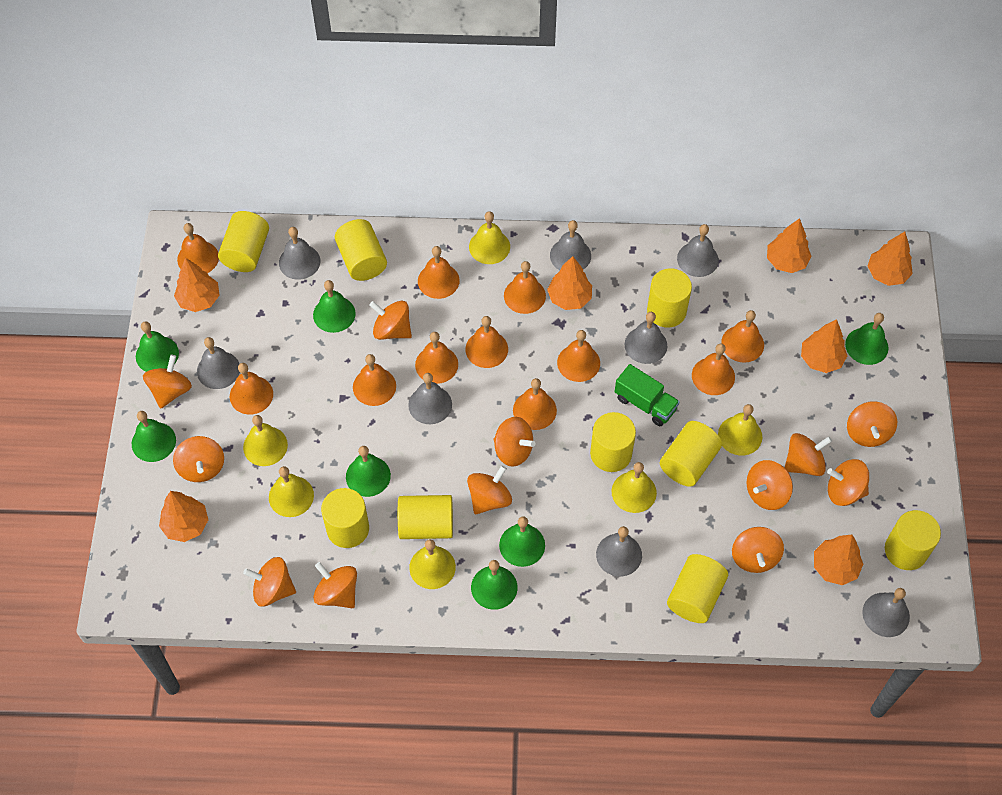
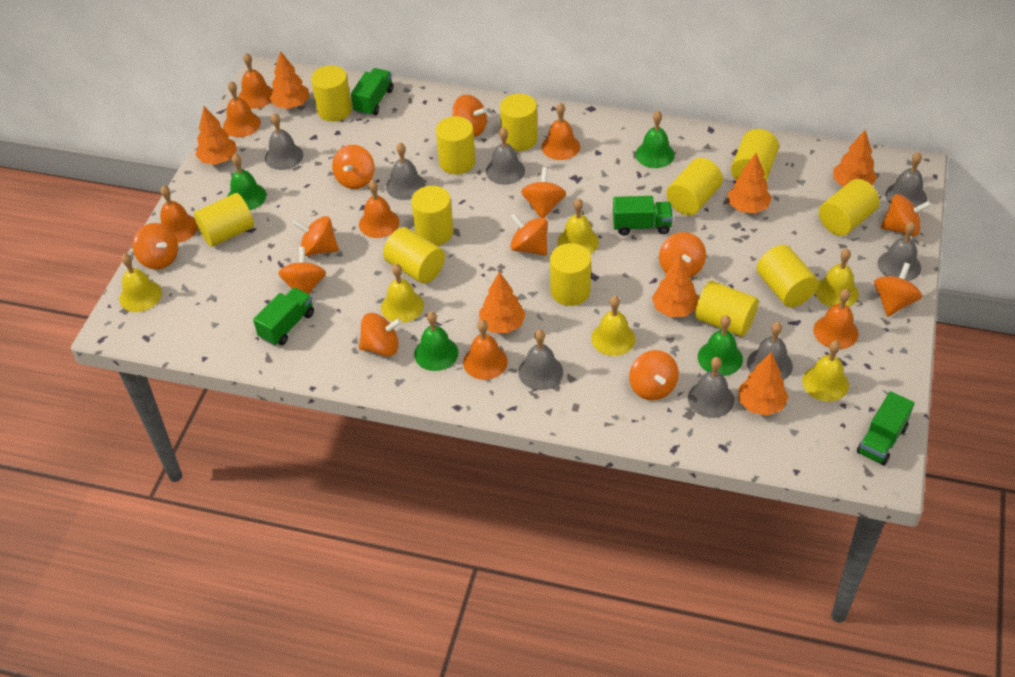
green bell: 7 -> 4
green truck: 1 -> 4
orange bell: 11 -> 7
yellow cylinder: 9 -> 12

